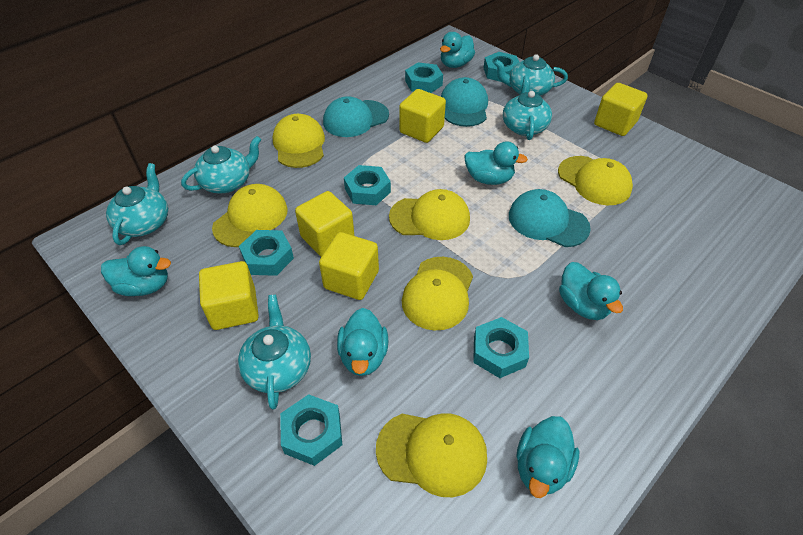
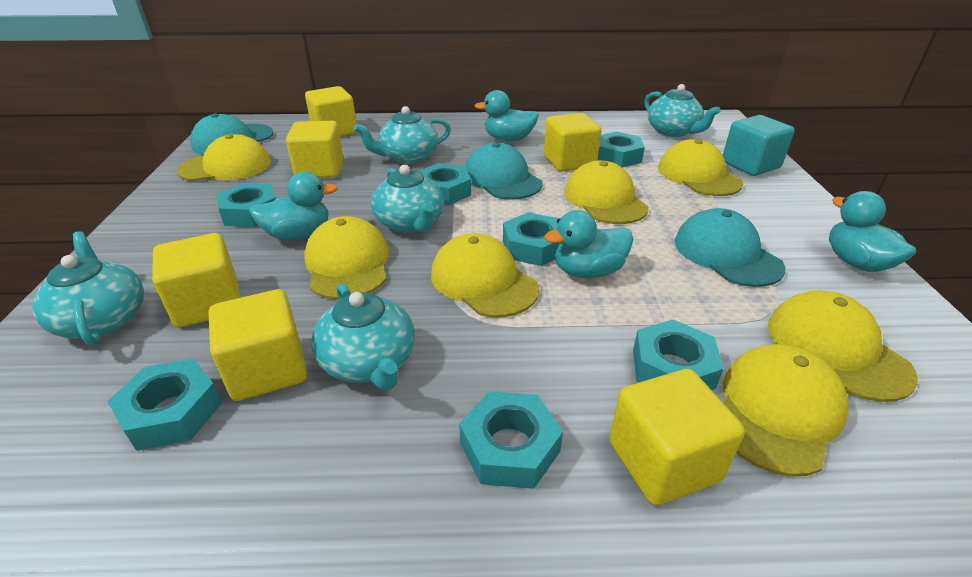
turquoise cube: 0 -> 1
turquoise duck: 6 -> 4
turquoise nut: 6 -> 7
yellow cap: 6 -> 7
yellow cube: 5 -> 6

